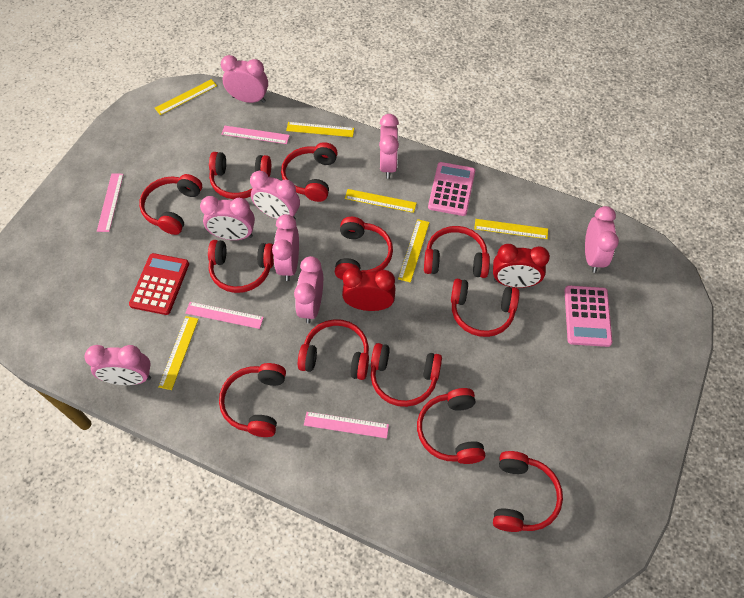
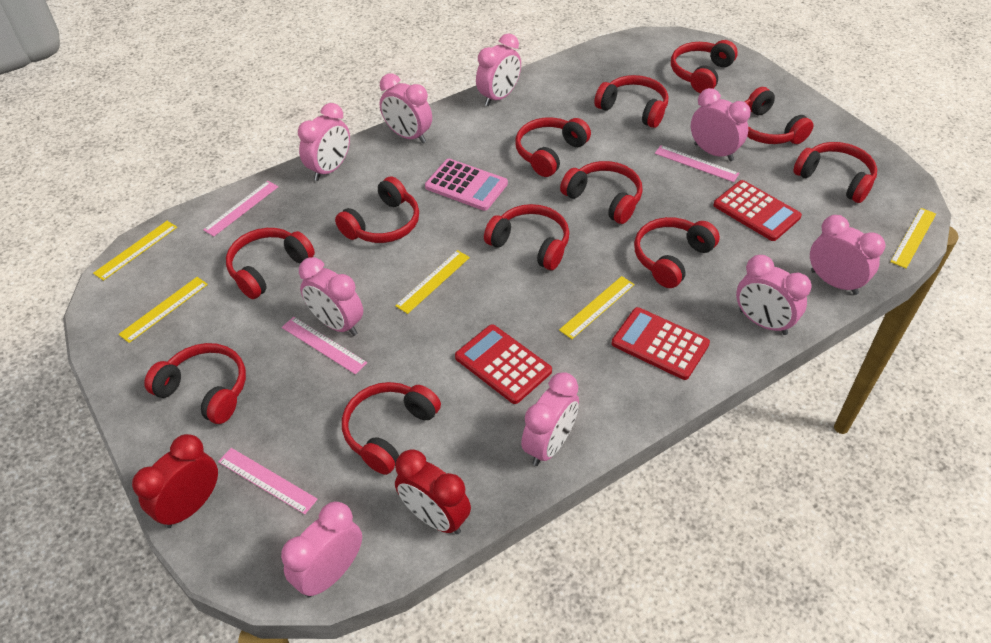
pink calculator: 2 -> 1
pink clock: 8 -> 9
red calculator: 1 -> 3
yellow ruler: 6 -> 5

